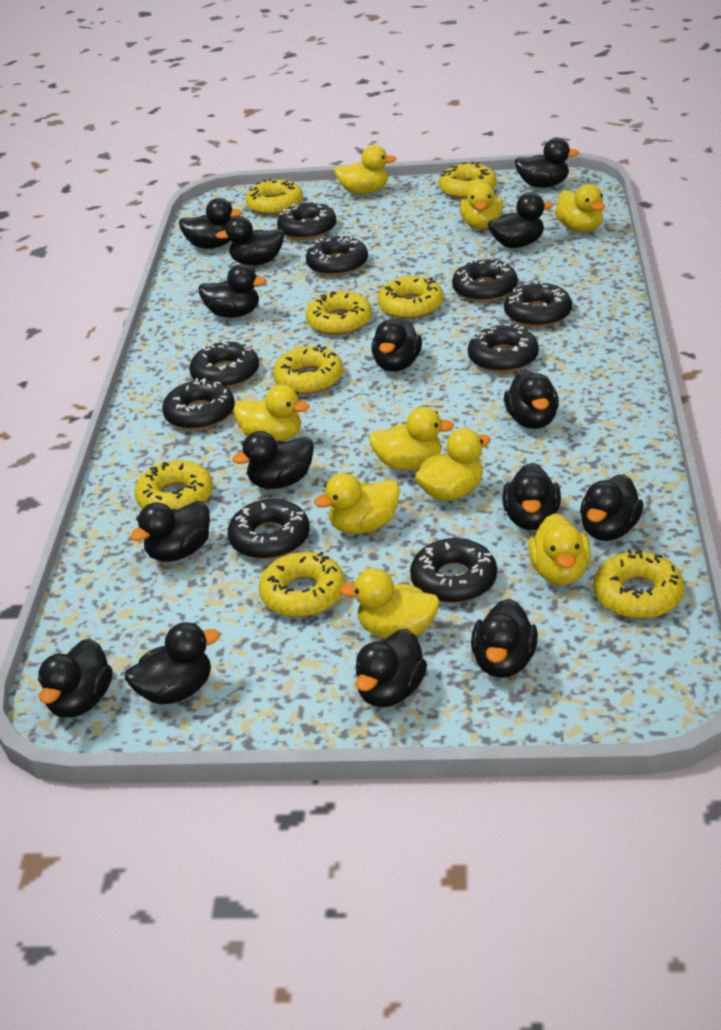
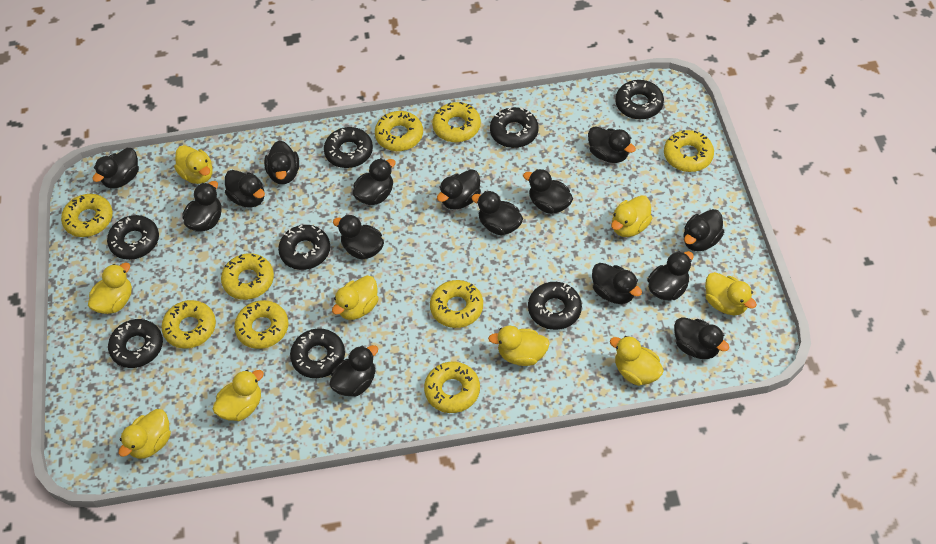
black donut: 9 -> 8
yellow donut: 8 -> 9

